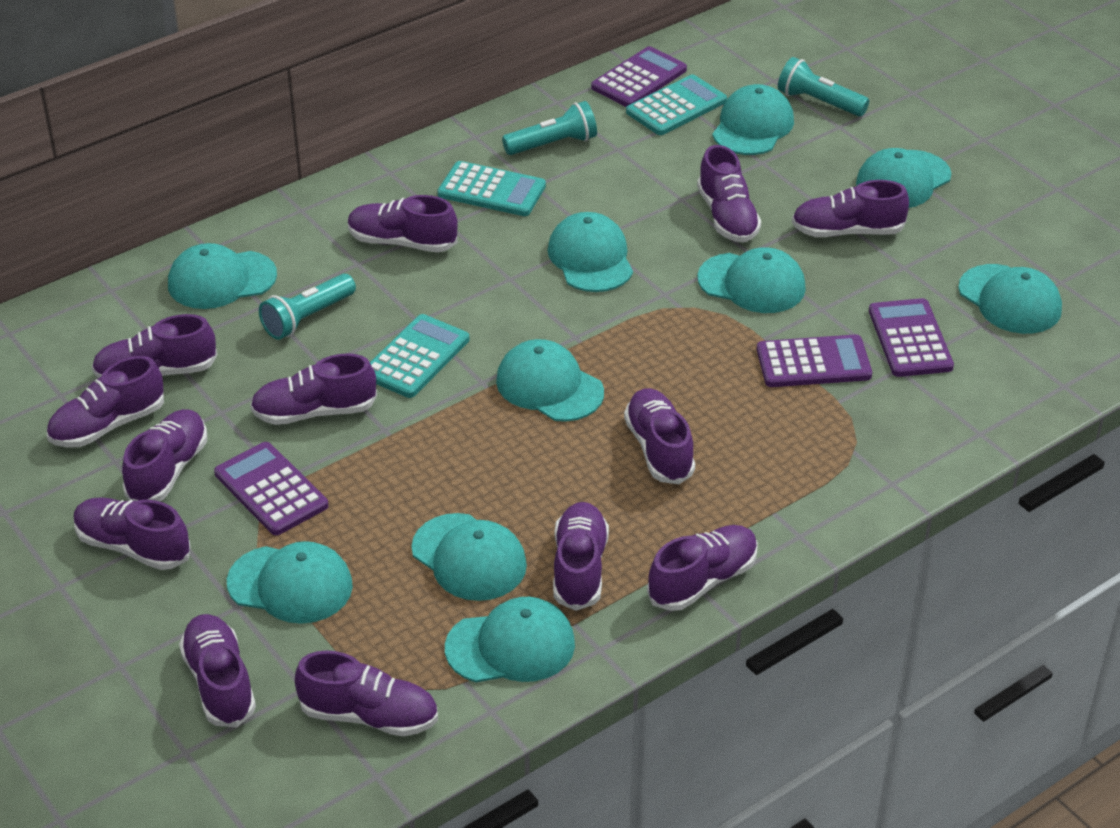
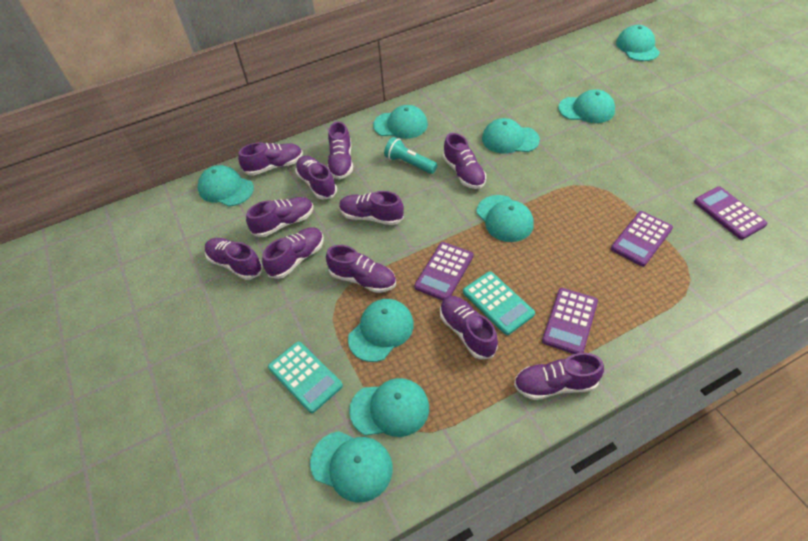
purple shoe: 13 -> 11
turquoise calculator: 3 -> 2
turquoise cap: 10 -> 9
turquoise flashlight: 3 -> 1

